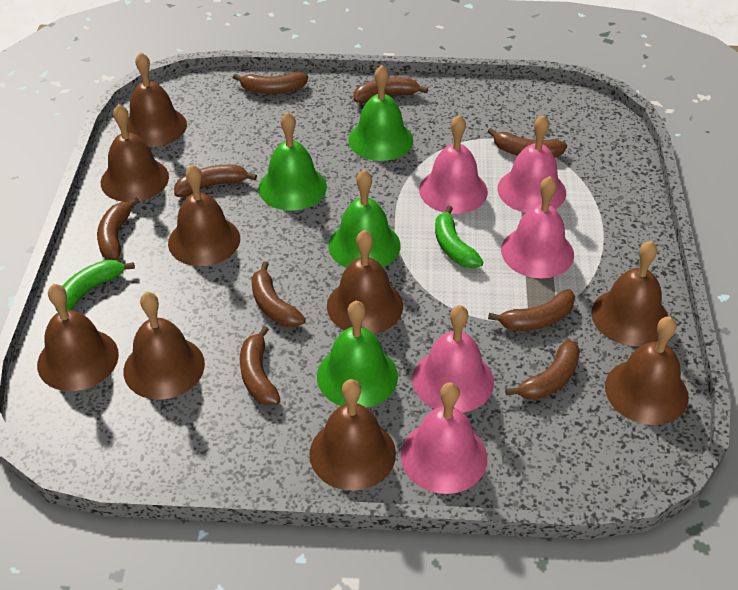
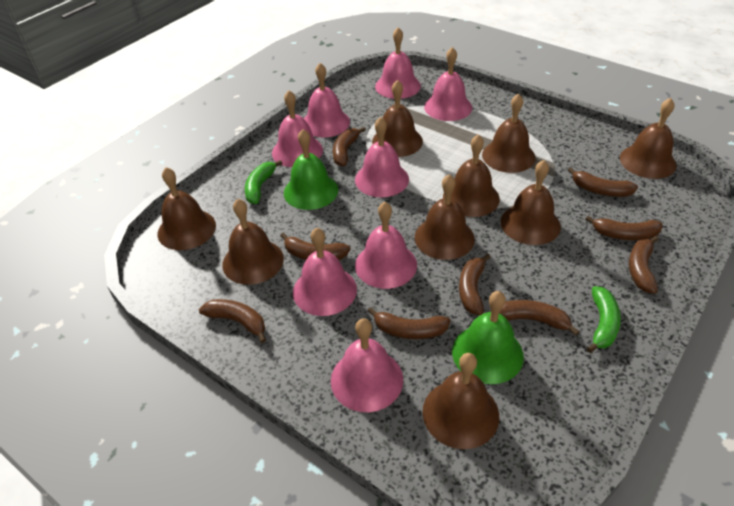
green bell: 4 -> 2
pink bell: 5 -> 8

